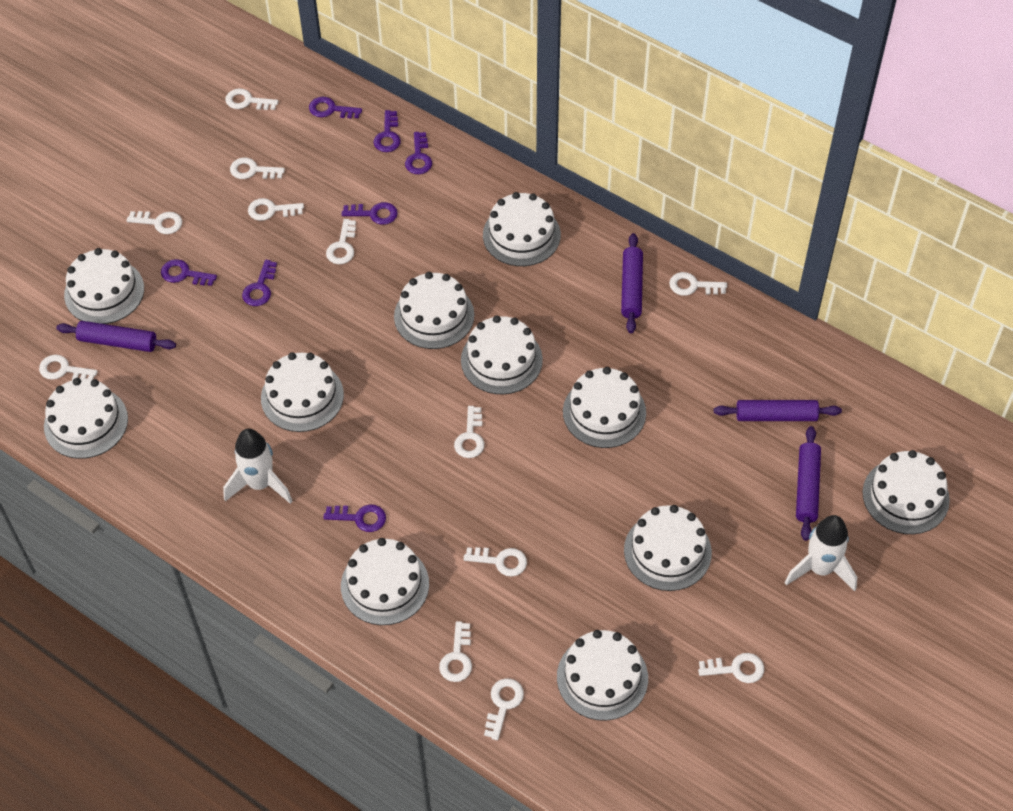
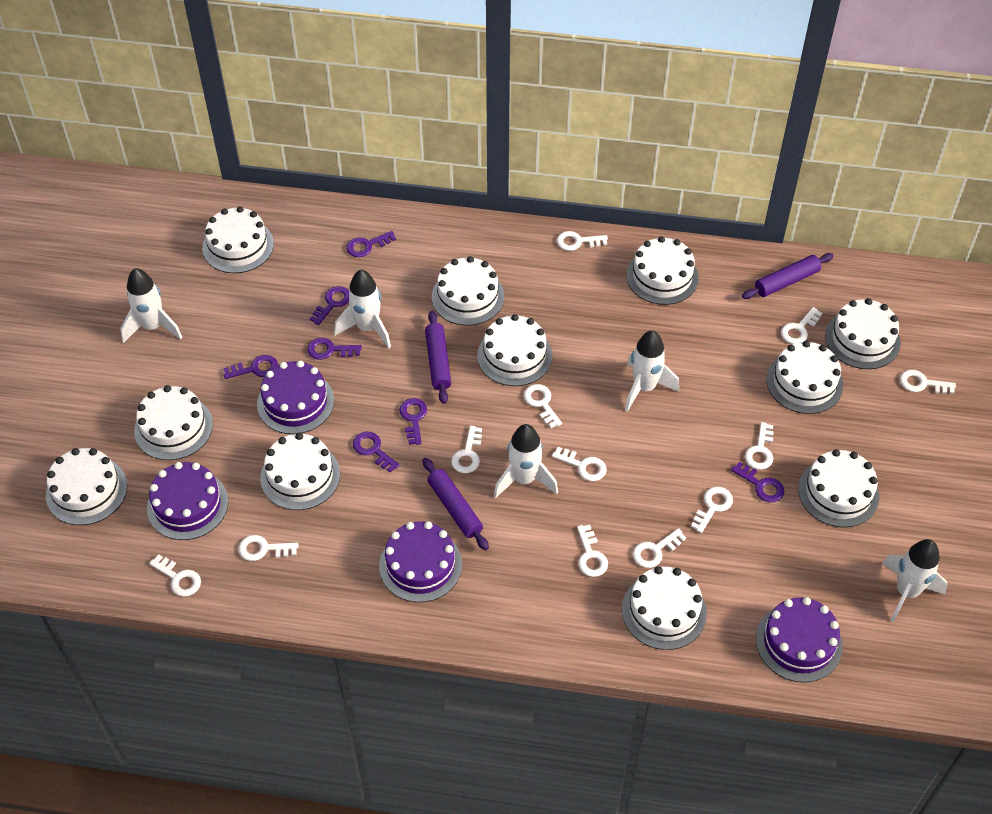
purple cake: 0 -> 4
purple rolling pin: 4 -> 3
white rocket: 2 -> 5

